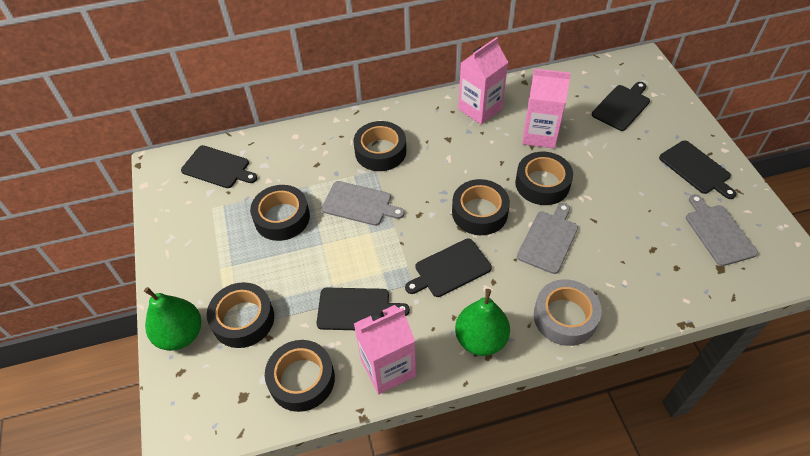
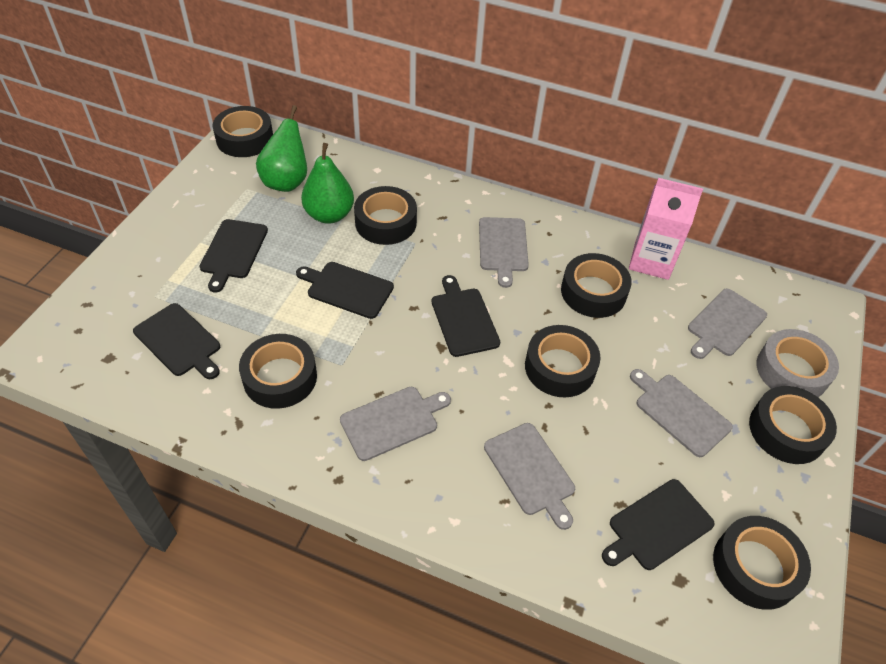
black tape: 6 -> 7
grey cutting board: 3 -> 5
pink carton: 3 -> 1

